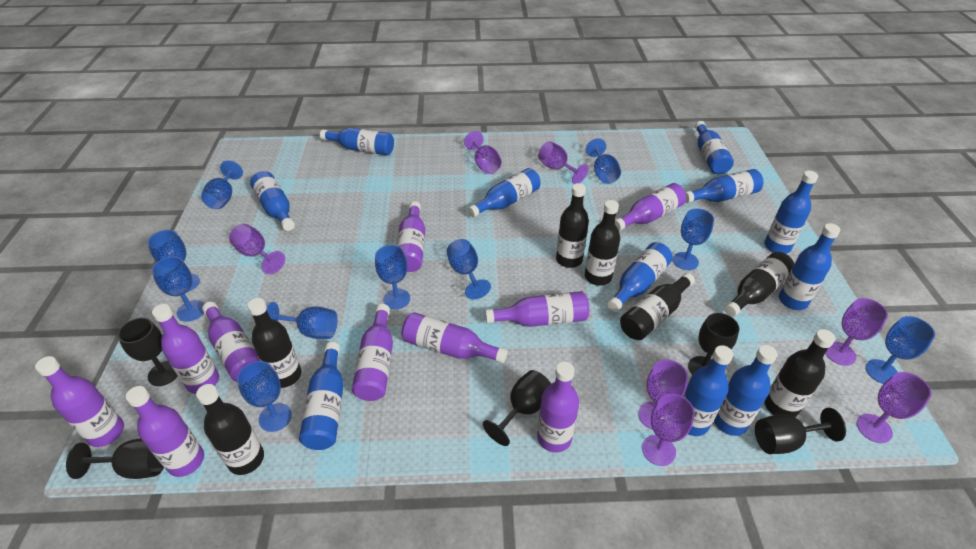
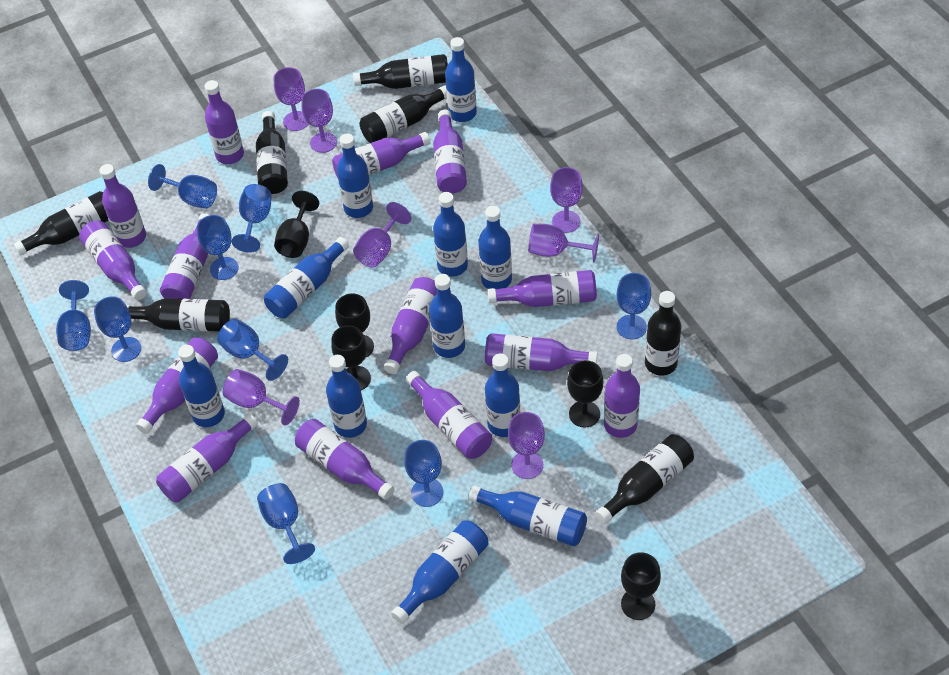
blue goblet: 10 -> 9
purple bottle: 10 -> 14

